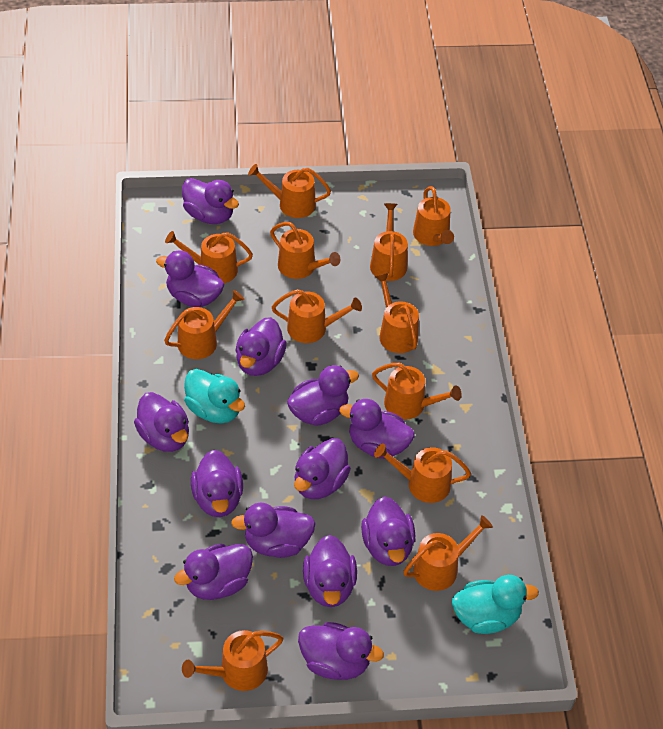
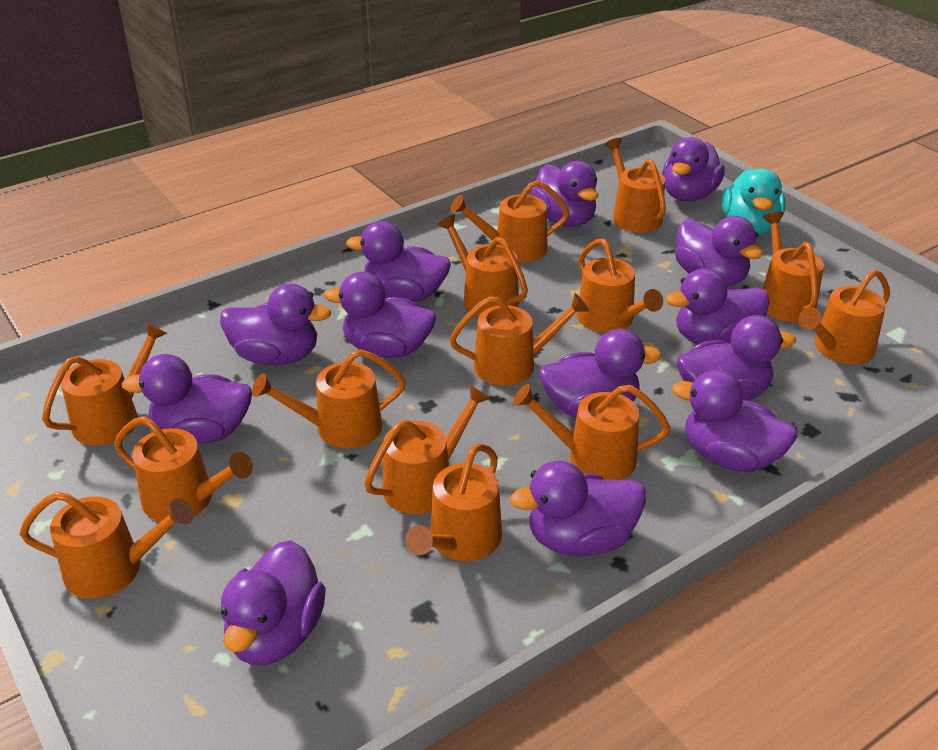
orange watering can: 12 -> 14
turquoise duck: 2 -> 1

